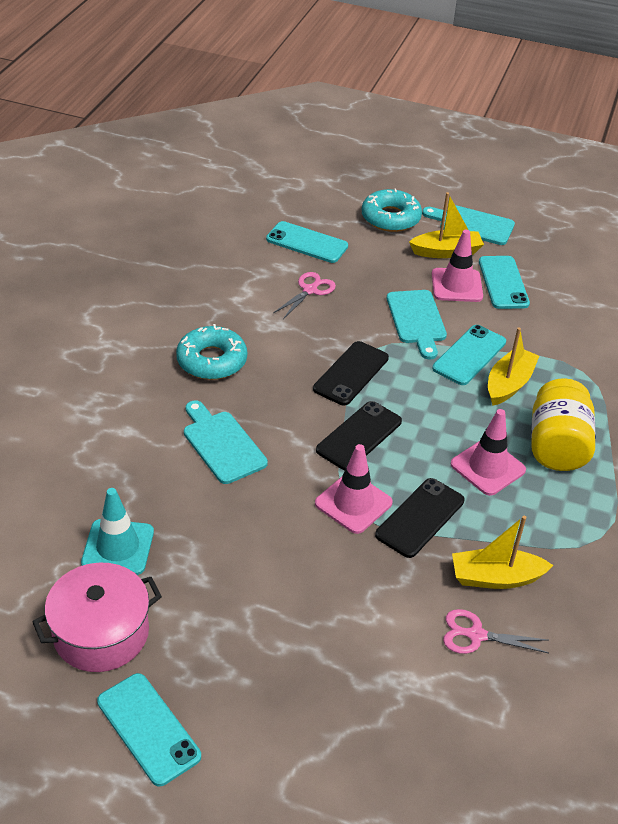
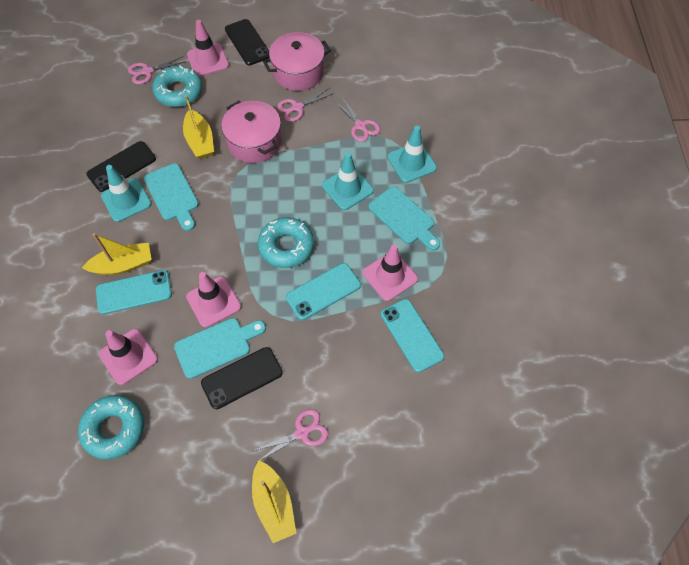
pink pot: 1 -> 2
pink scissors: 2 -> 4
pink traffic cone: 3 -> 4
turquoise donut: 2 -> 3
turquoise phone: 4 -> 3
turquoise traffic cone: 1 -> 3
yellow jar: 1 -> 0

